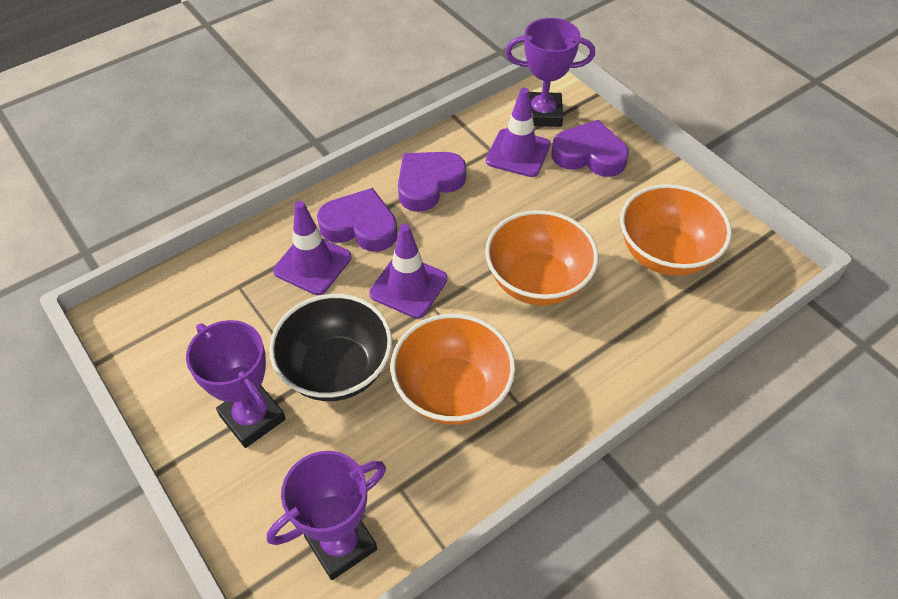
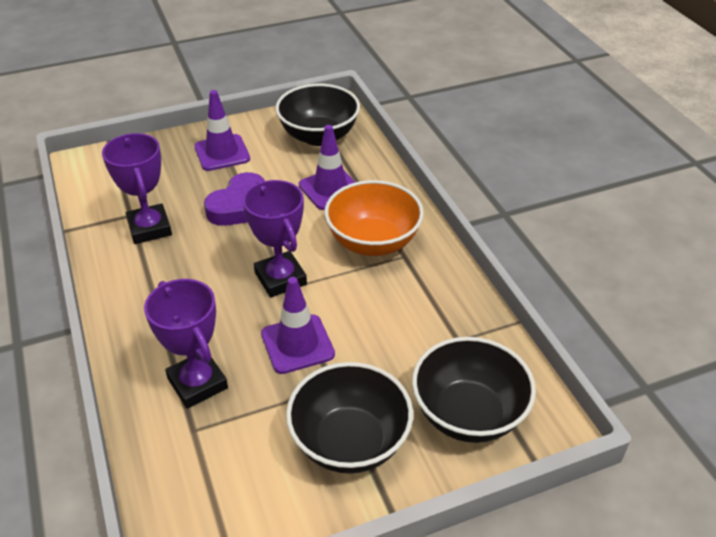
black bowl: 1 -> 3
orange bowl: 3 -> 1
purple heart: 3 -> 1

